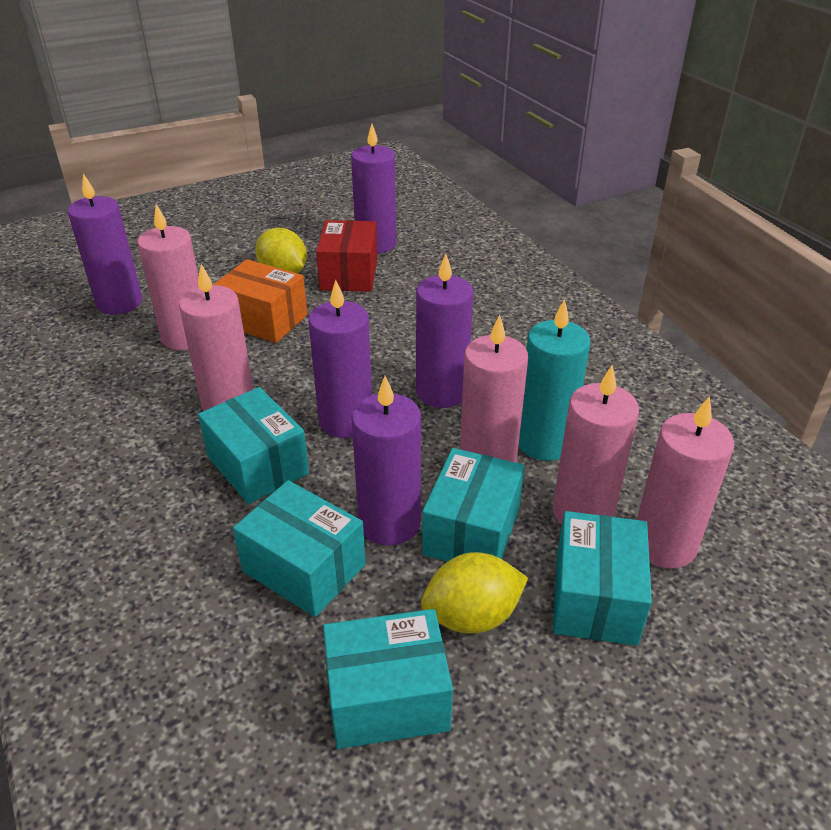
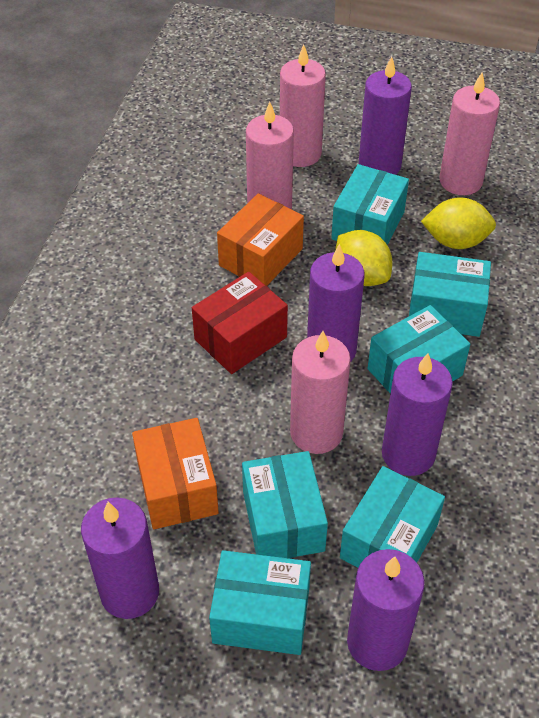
orange box: 1 -> 2
pink candle: 5 -> 4
turquoise box: 5 -> 6
turquoise candle: 1 -> 0

